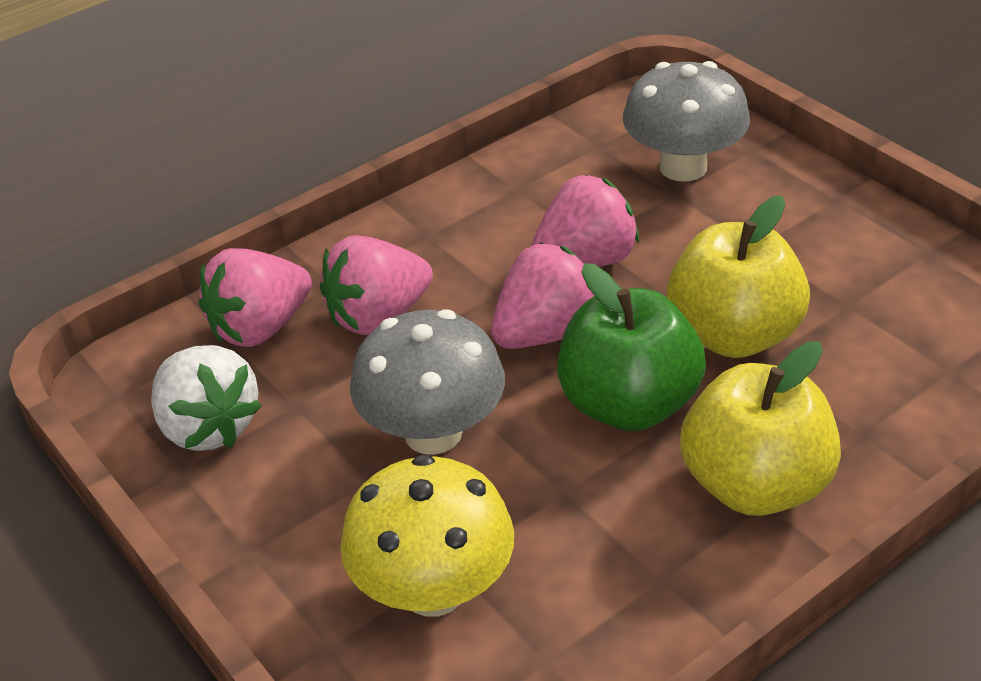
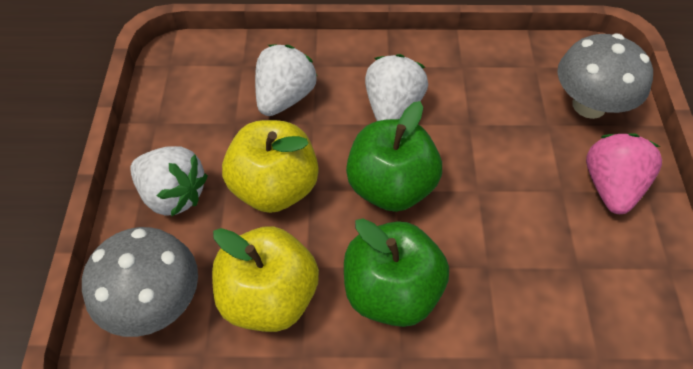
green apple: 1 -> 2
pink strawberry: 4 -> 1
white strawberry: 1 -> 3
yellow mushroom: 1 -> 0

